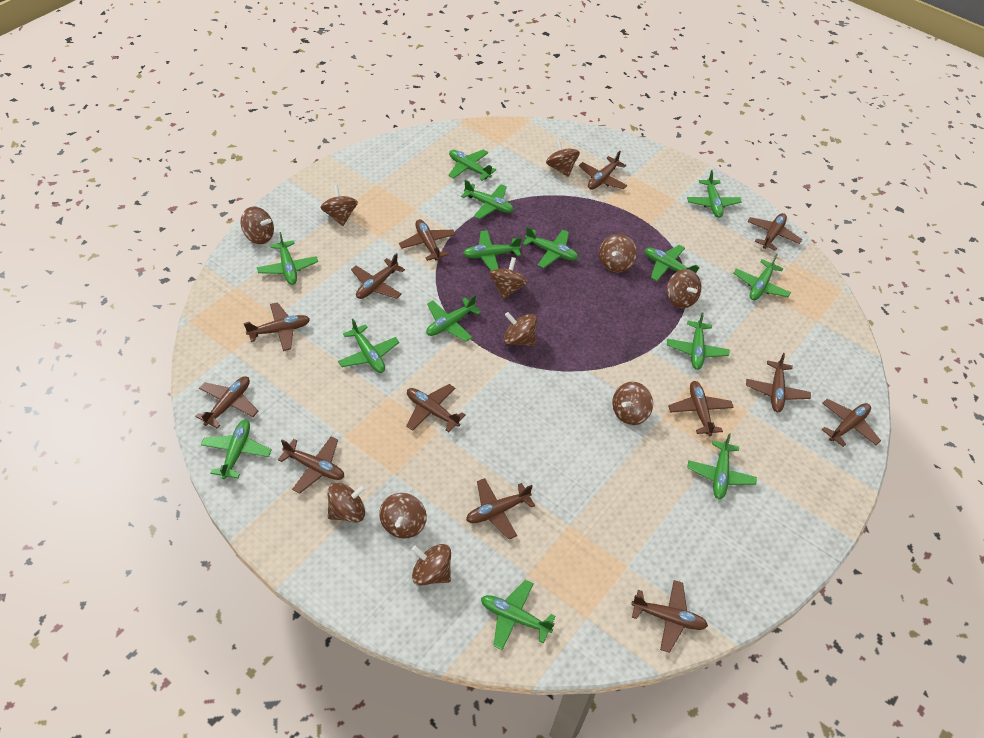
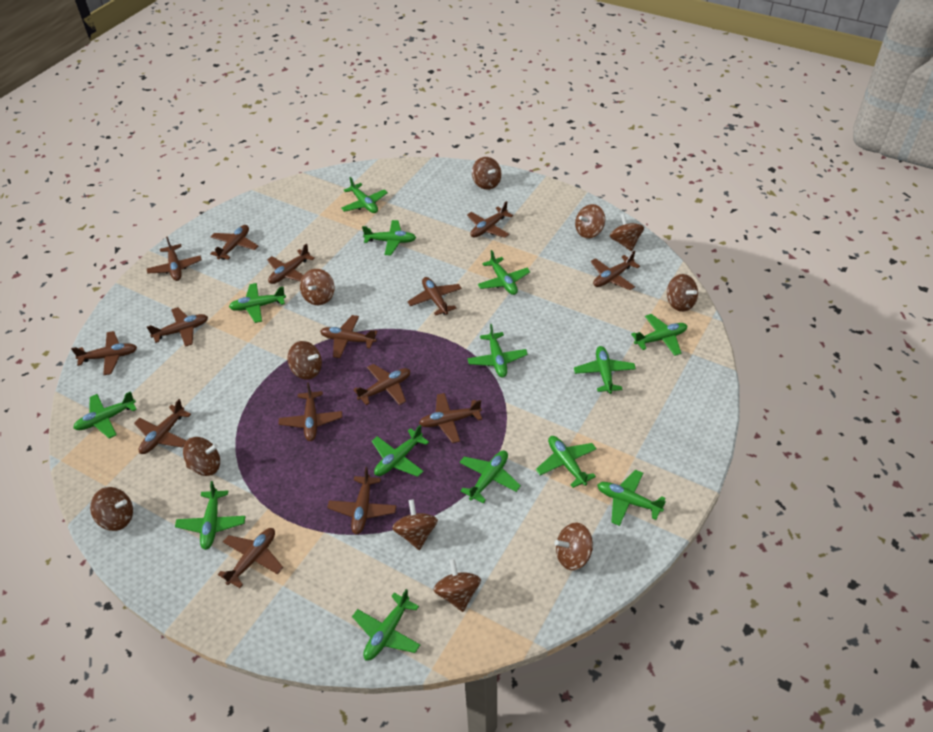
brown plane: 13 -> 15

